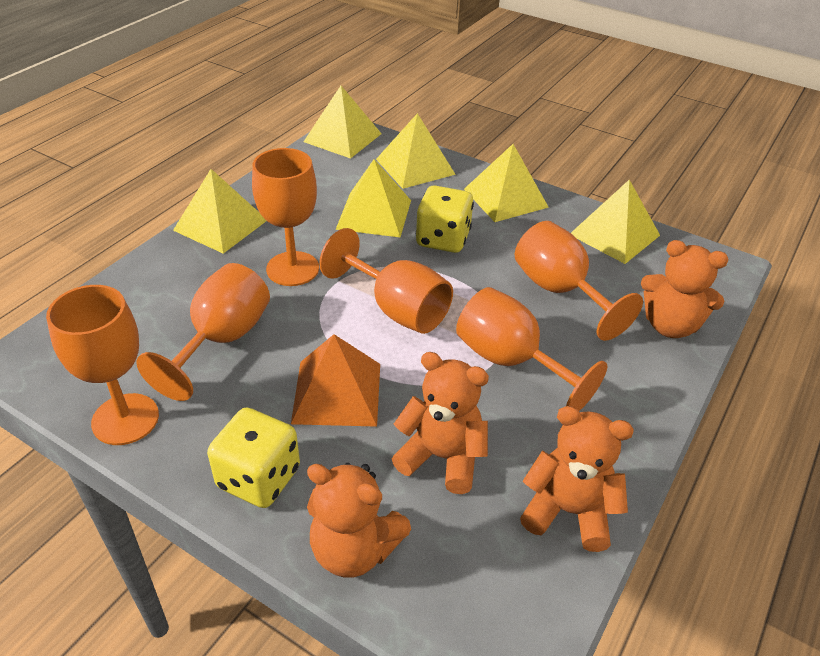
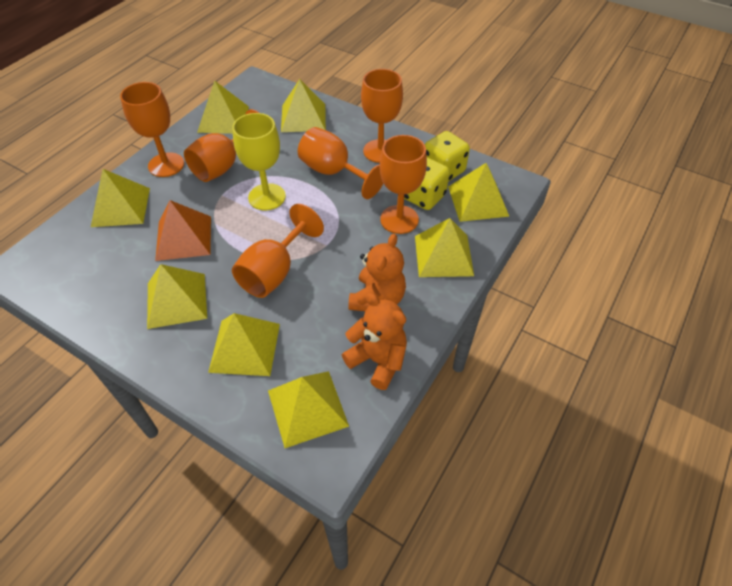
orange teddy bear: 4 -> 2
yellow goblet: 0 -> 1
yellow pyramid: 6 -> 8

